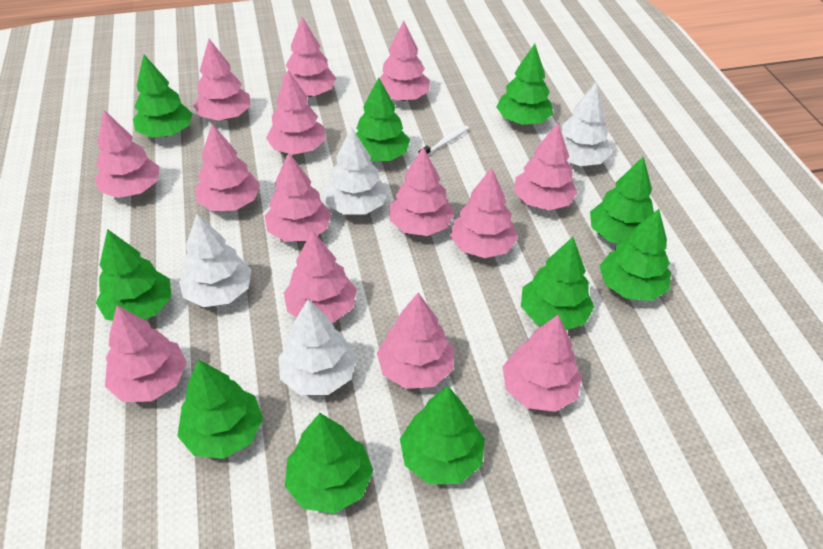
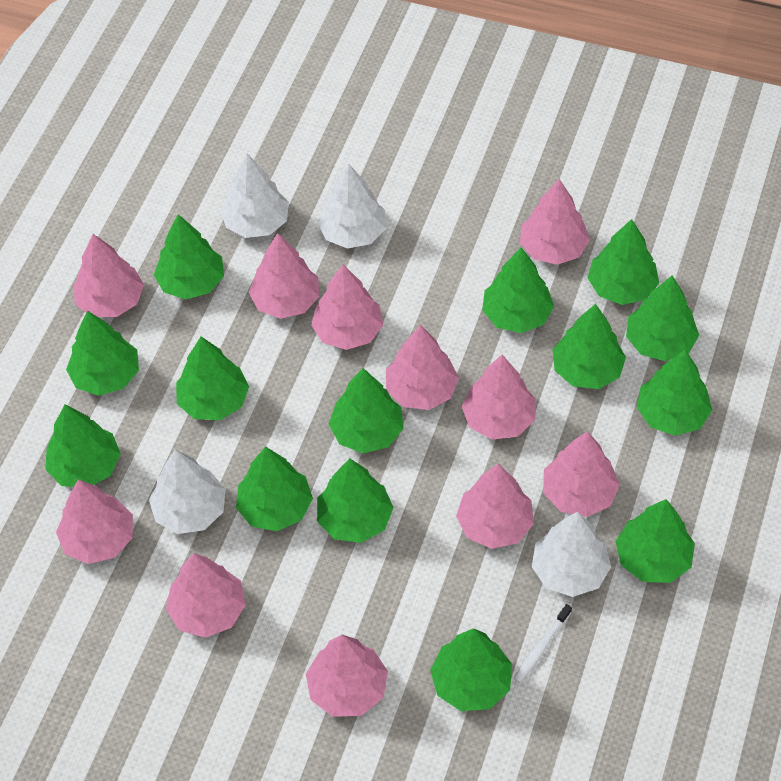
green tree: 10 -> 14
pink tree: 14 -> 11

